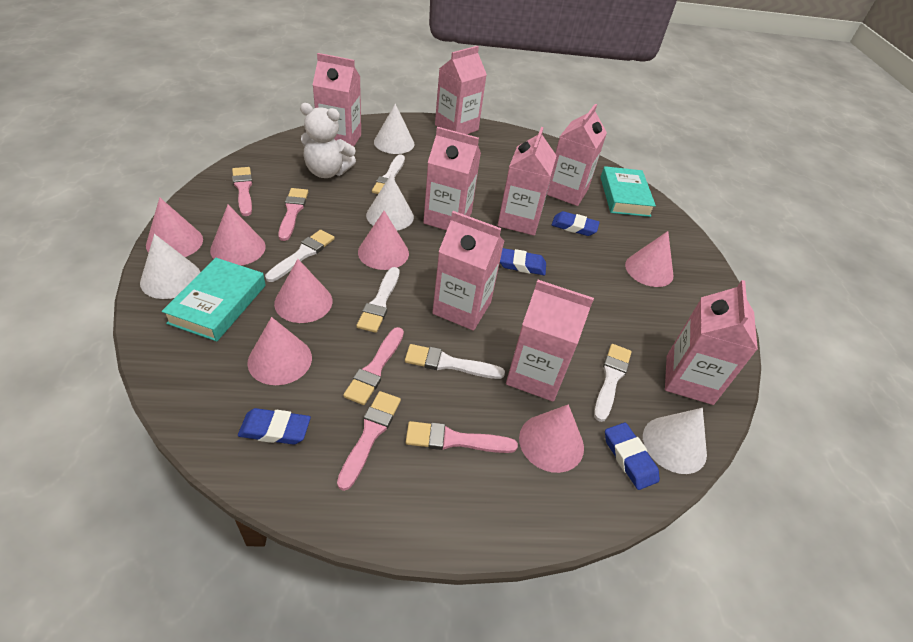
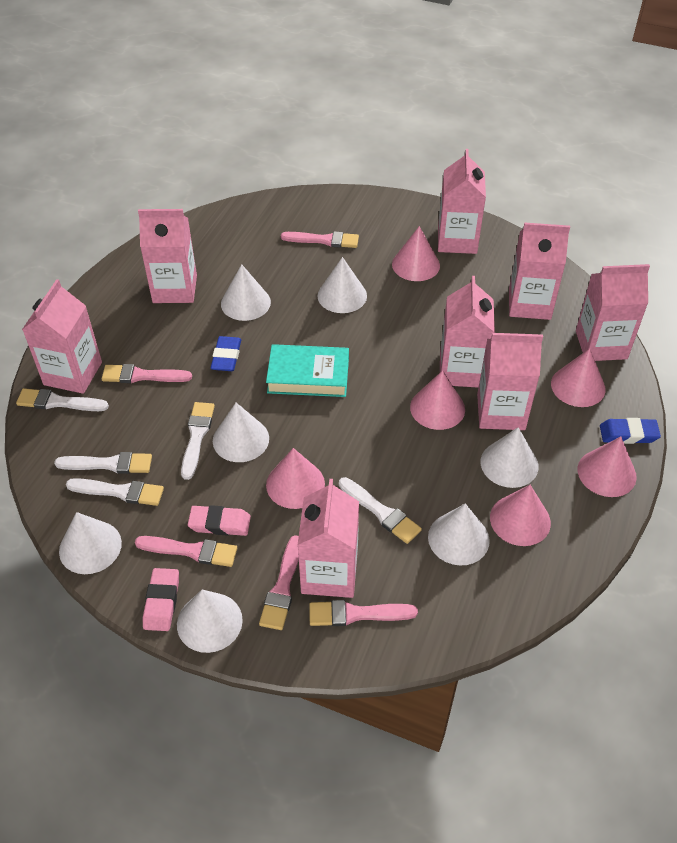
blue eraser: 4 -> 2
pink cone: 7 -> 6
pink eraser: 0 -> 2
turquoise book: 2 -> 1
white cone: 4 -> 7
white teddy bear: 1 -> 0

